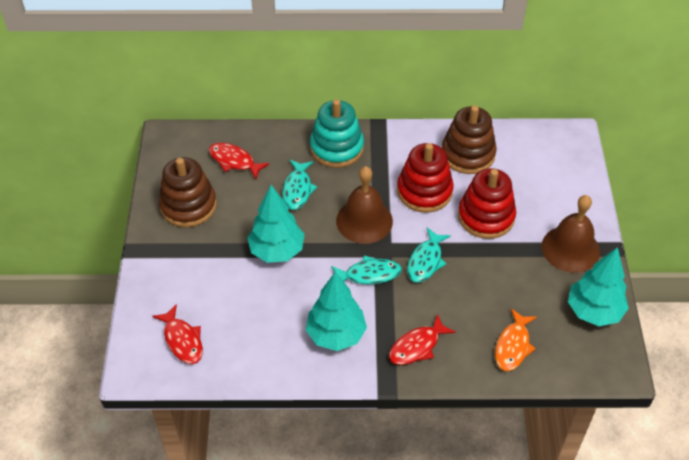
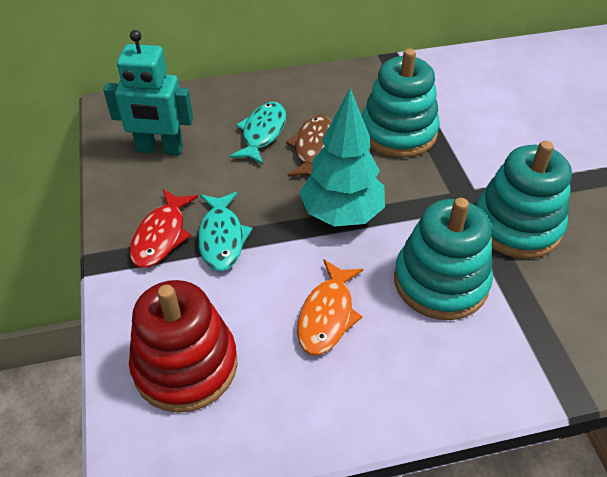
brown bell: 2 -> 0
brown fish: 0 -> 1
brown stacking toy: 2 -> 0
red fish: 3 -> 1
red stacking toy: 2 -> 1
turquoise fish: 3 -> 2
turquoise robot: 0 -> 1
turquoise stacking toy: 1 -> 3
turquoise tree: 3 -> 1

